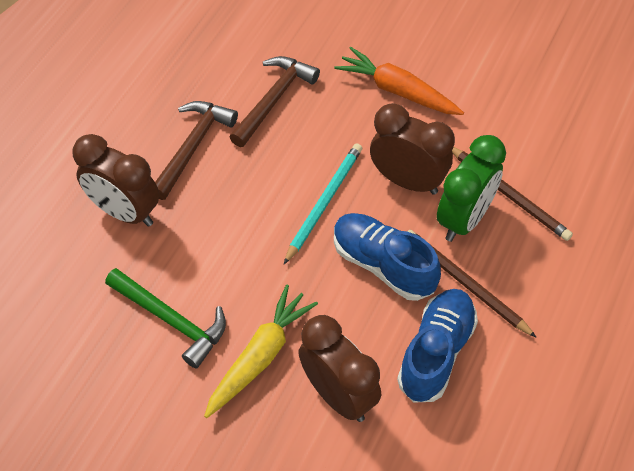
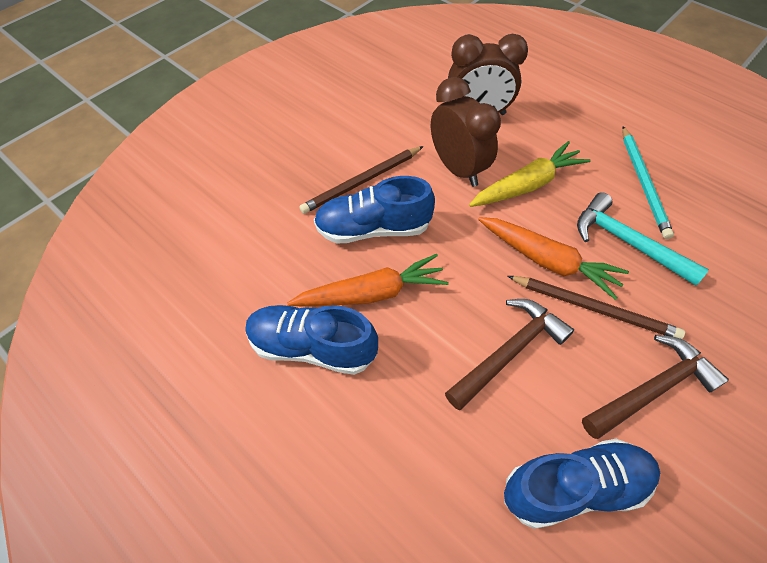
blue shoe: 2 -> 3
brown clock: 3 -> 2
green clock: 1 -> 0
green hammer: 1 -> 0
orange carrot: 1 -> 2
turquoise hammer: 0 -> 1

